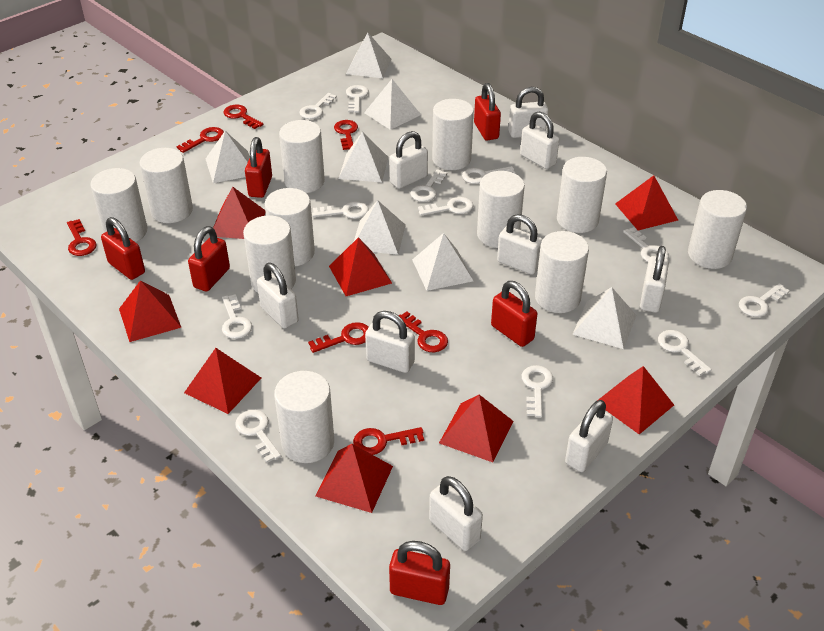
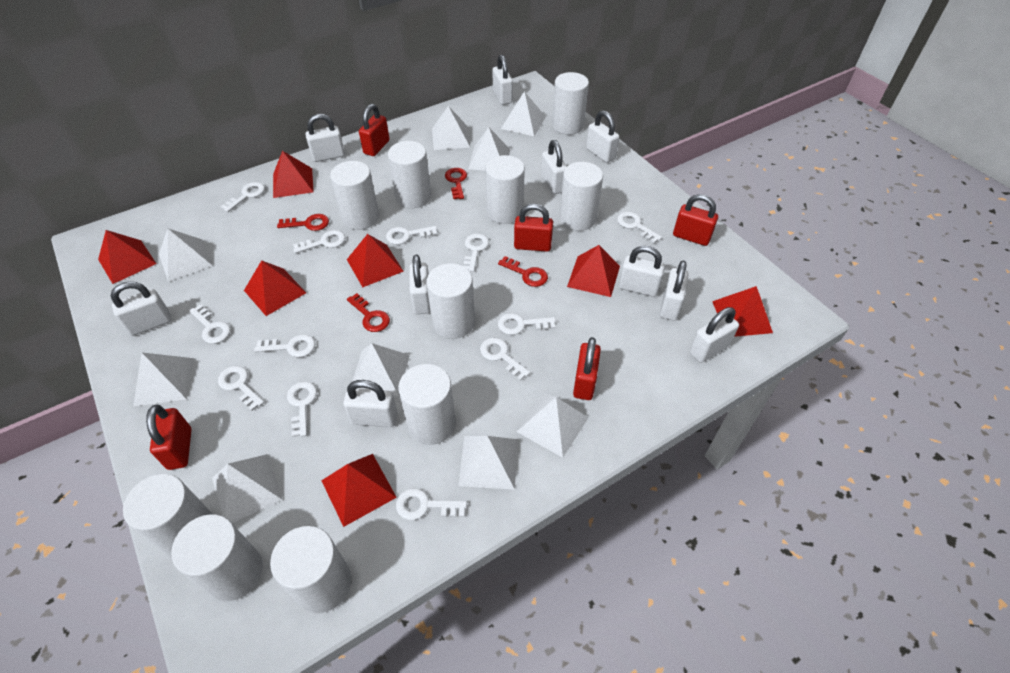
red key: 7 -> 4
red padlock: 6 -> 5
red pyramid: 8 -> 7
white cylinder: 11 -> 10
white padlock: 9 -> 10
white pyramid: 7 -> 9

